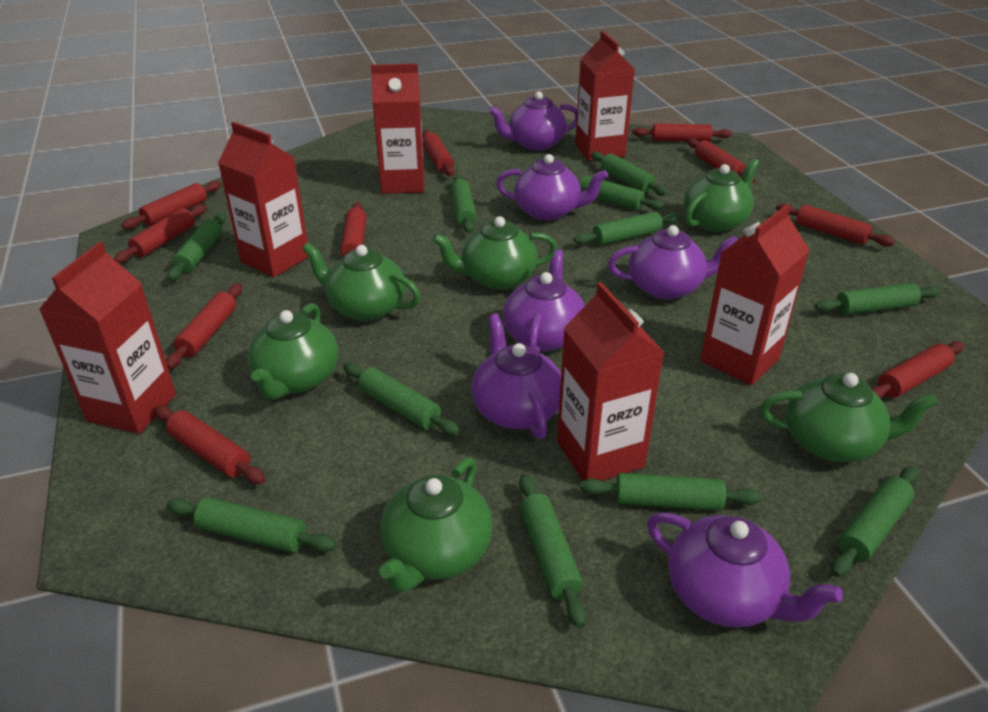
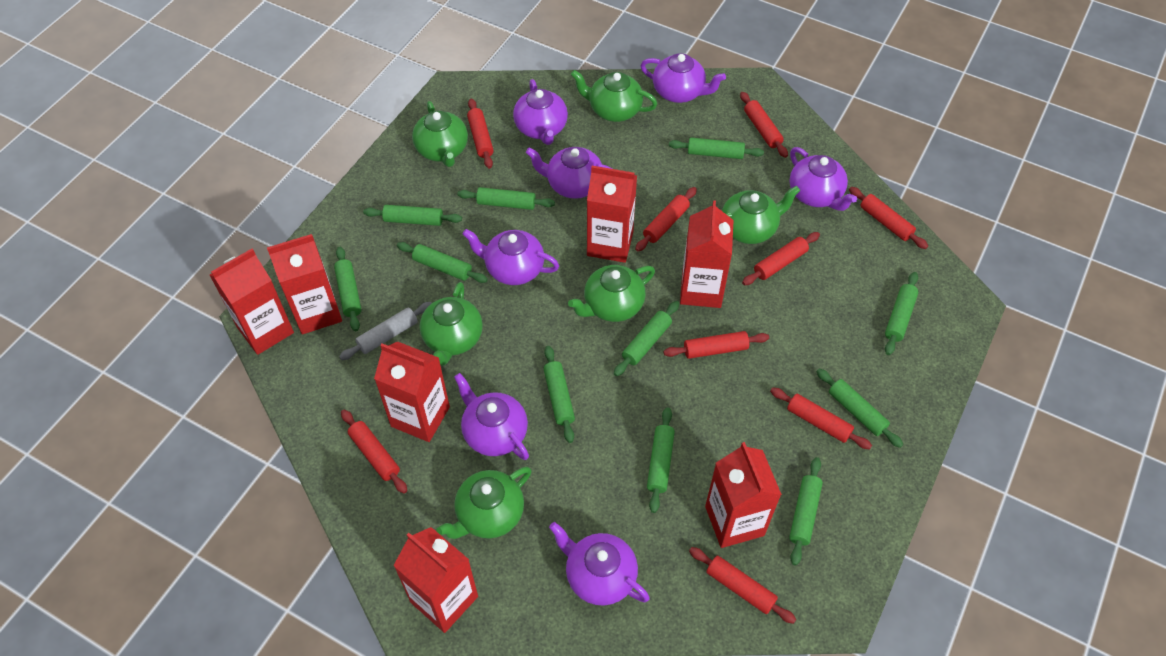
grey rolling pin: 0 -> 1
purple teapot: 6 -> 7
red carton: 6 -> 7
red rolling pin: 10 -> 9

